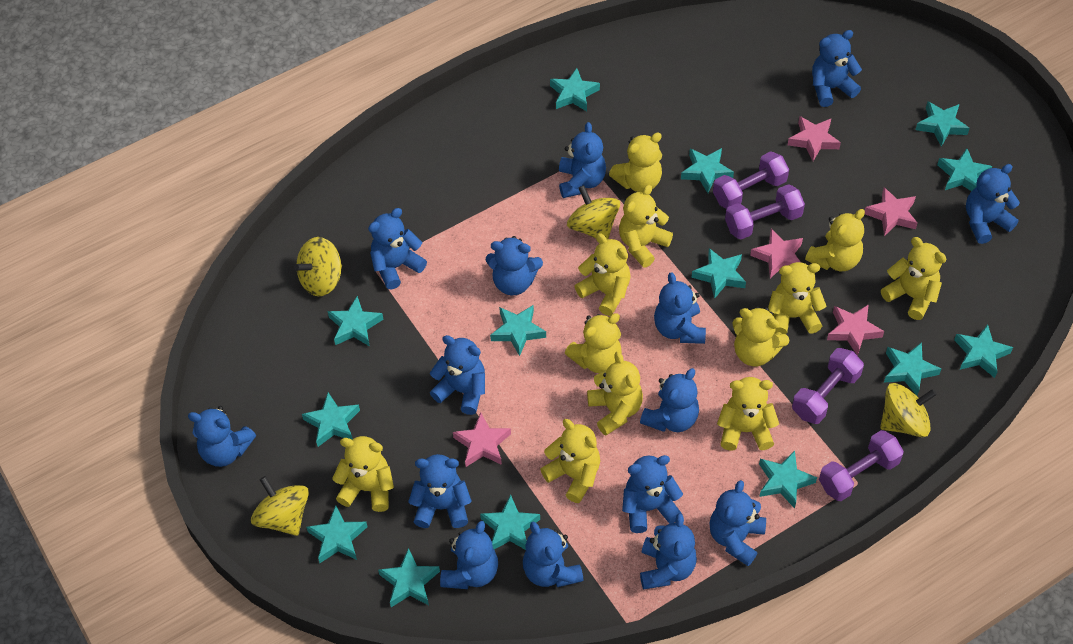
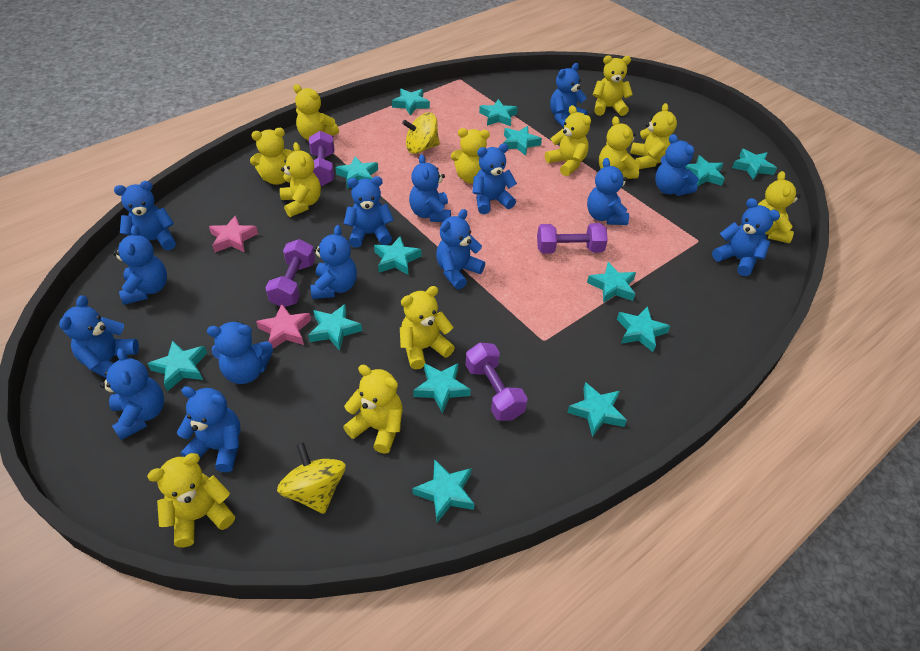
pink star: 5 -> 2
yellow spinning top: 4 -> 2

